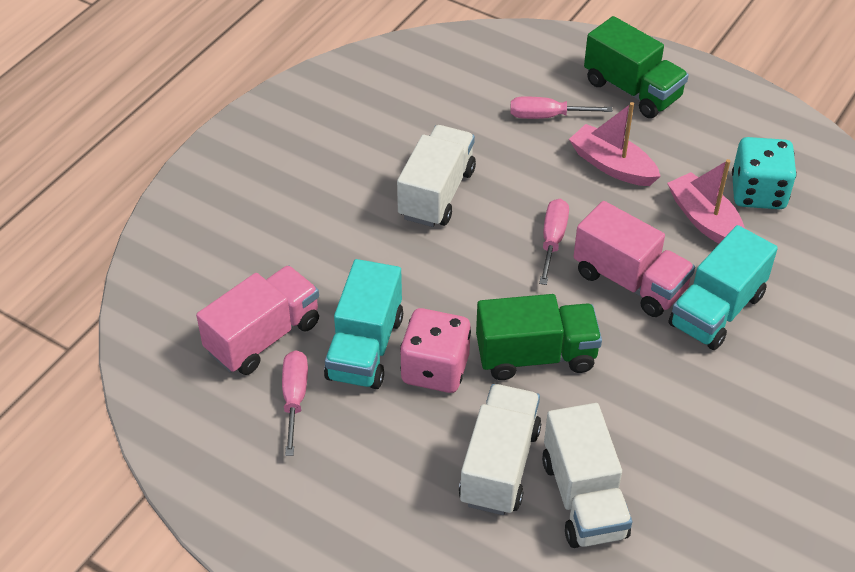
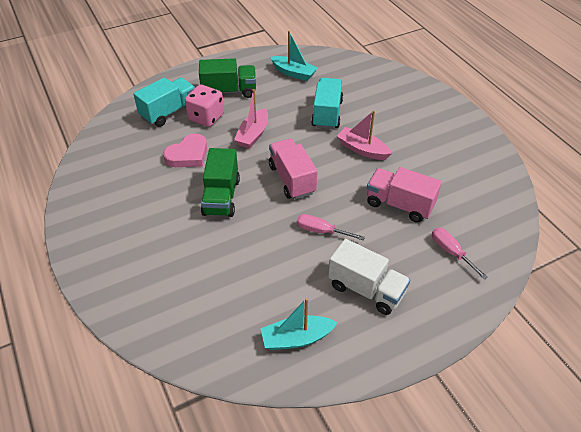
pink heart: 0 -> 1
pink screwdriver: 3 -> 2
turquoise boat: 0 -> 2
turquoise dice: 1 -> 0
white truck: 3 -> 1

